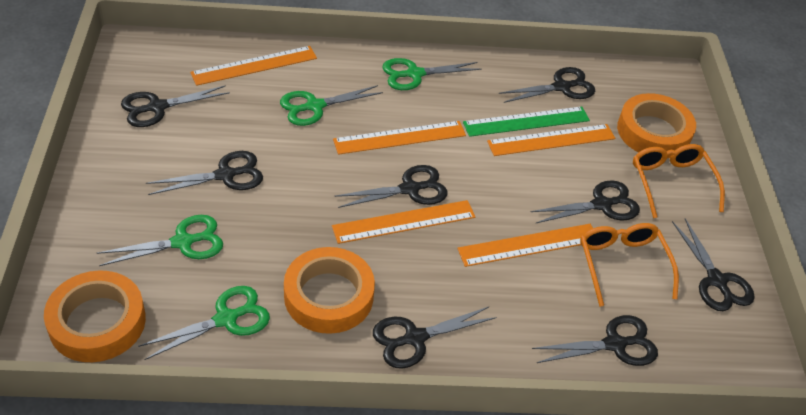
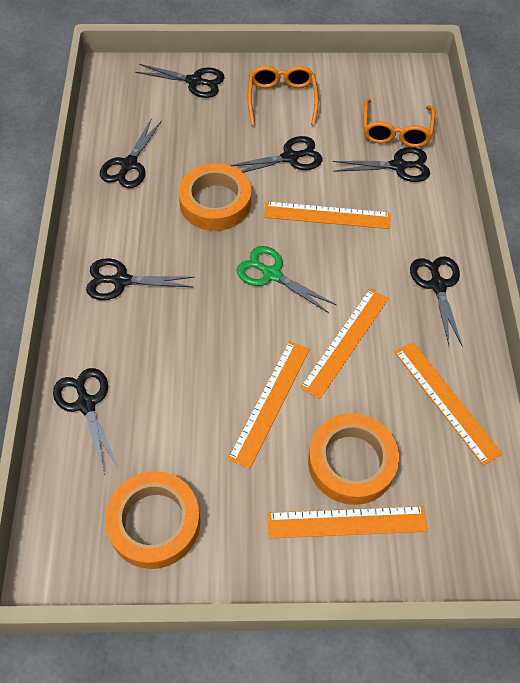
black scissors: 8 -> 7
green ruler: 1 -> 0
green scissors: 4 -> 1

